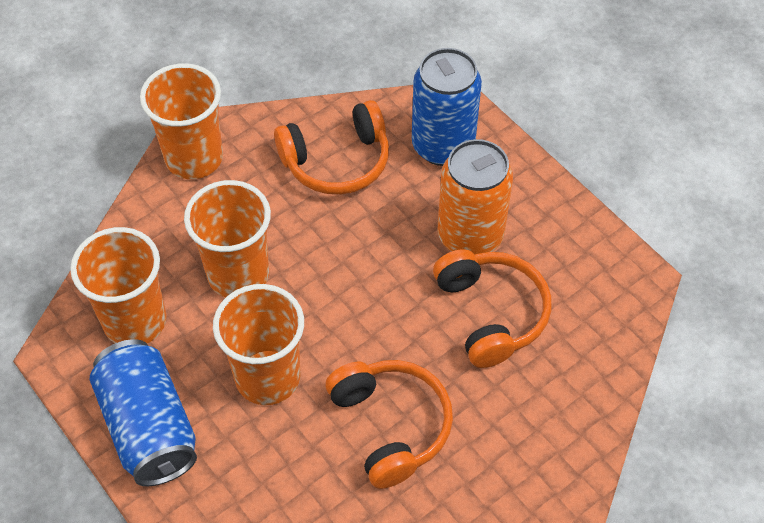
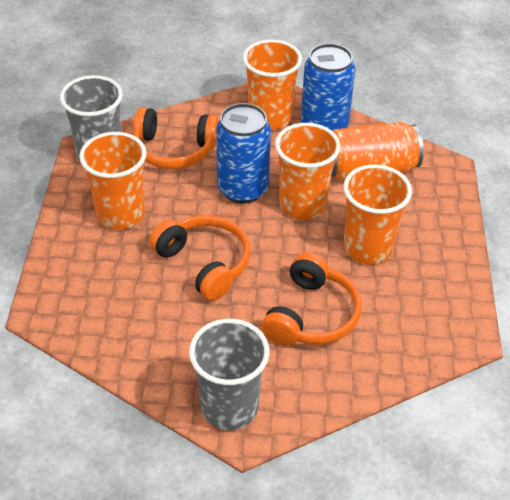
grey cup: 0 -> 2

